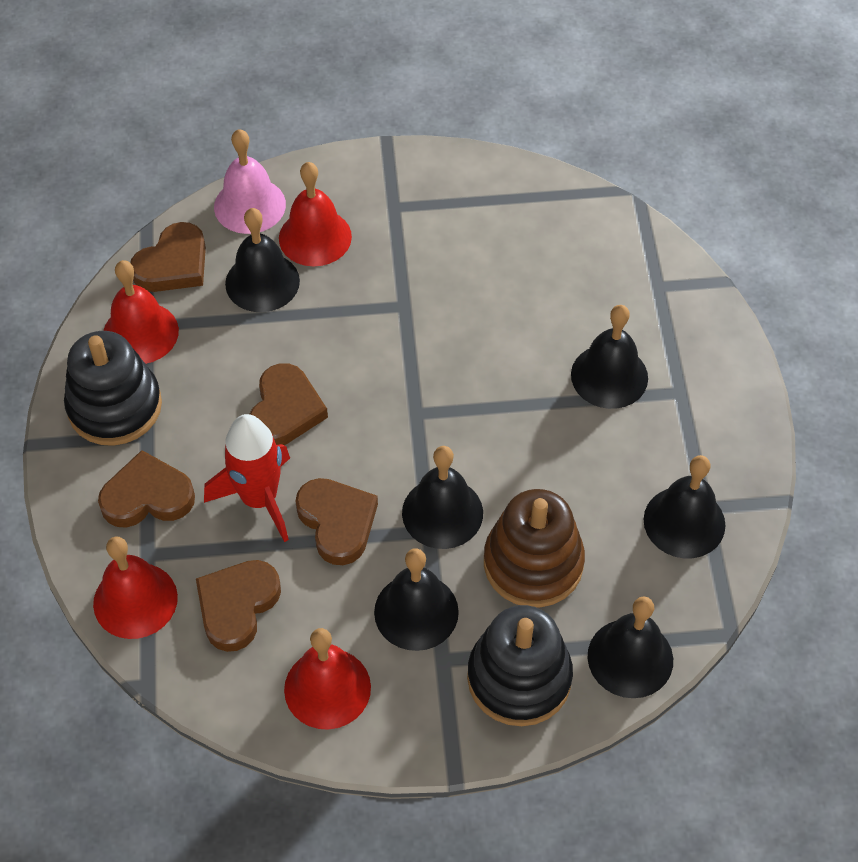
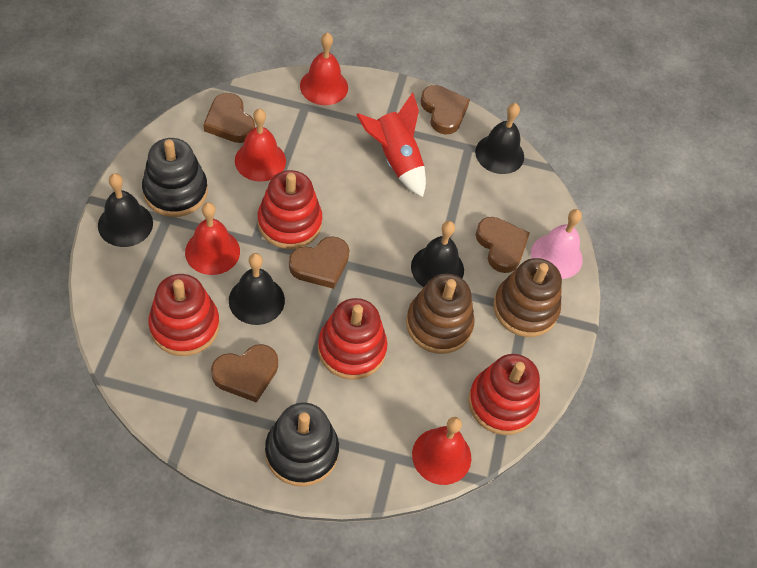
black bell: 6 -> 4
brown stacking toy: 1 -> 2
red stacking toy: 0 -> 4

